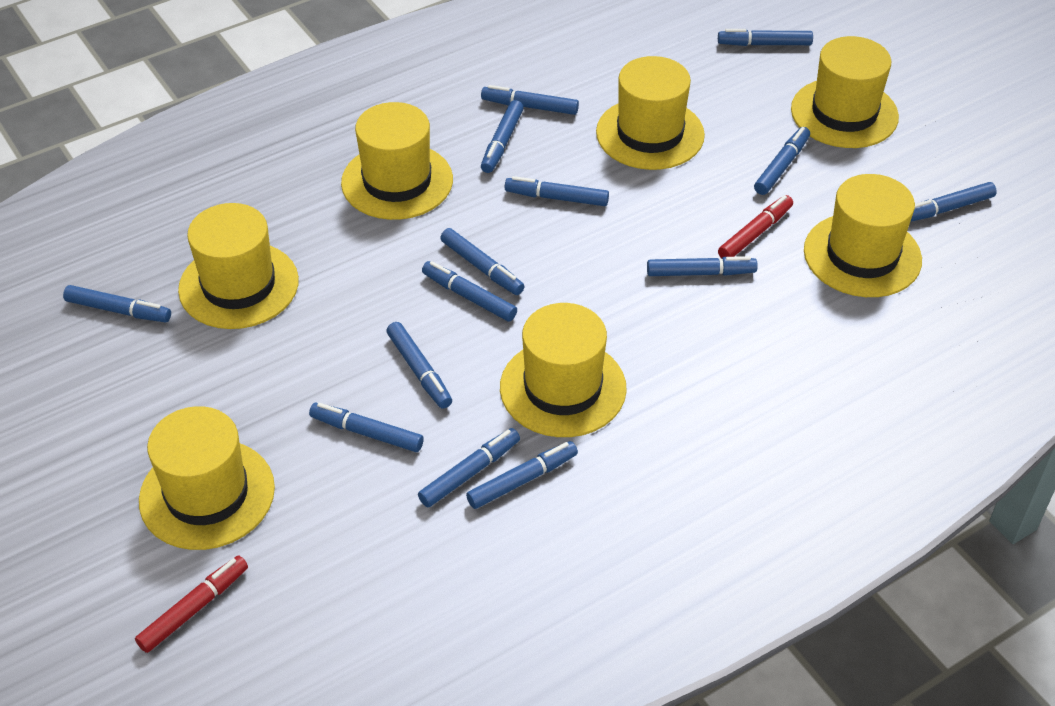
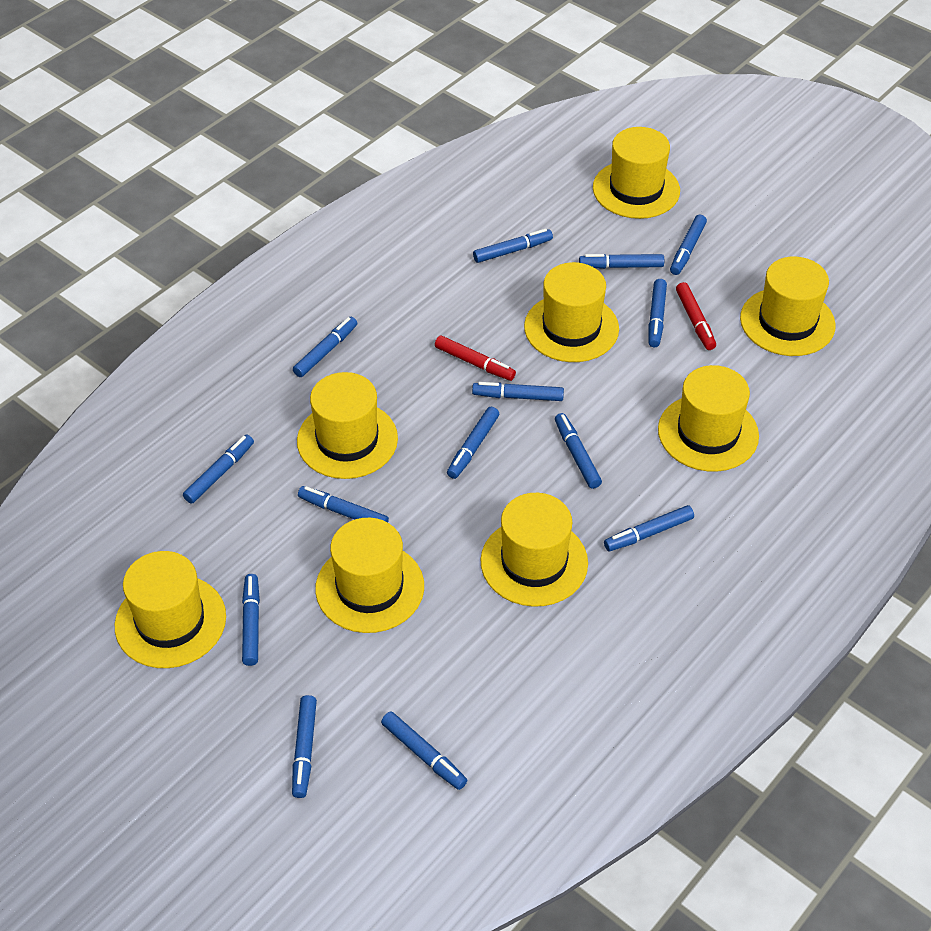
yellow hat: 7 -> 8

